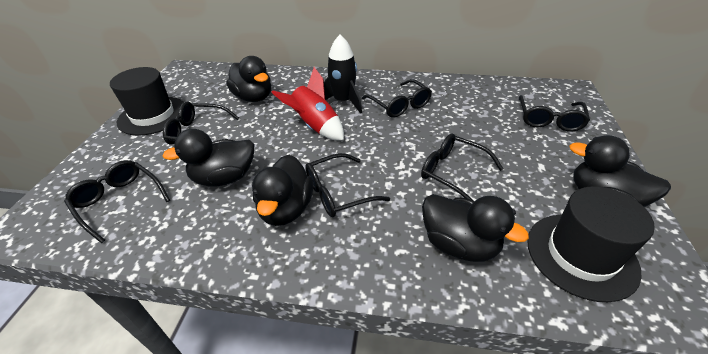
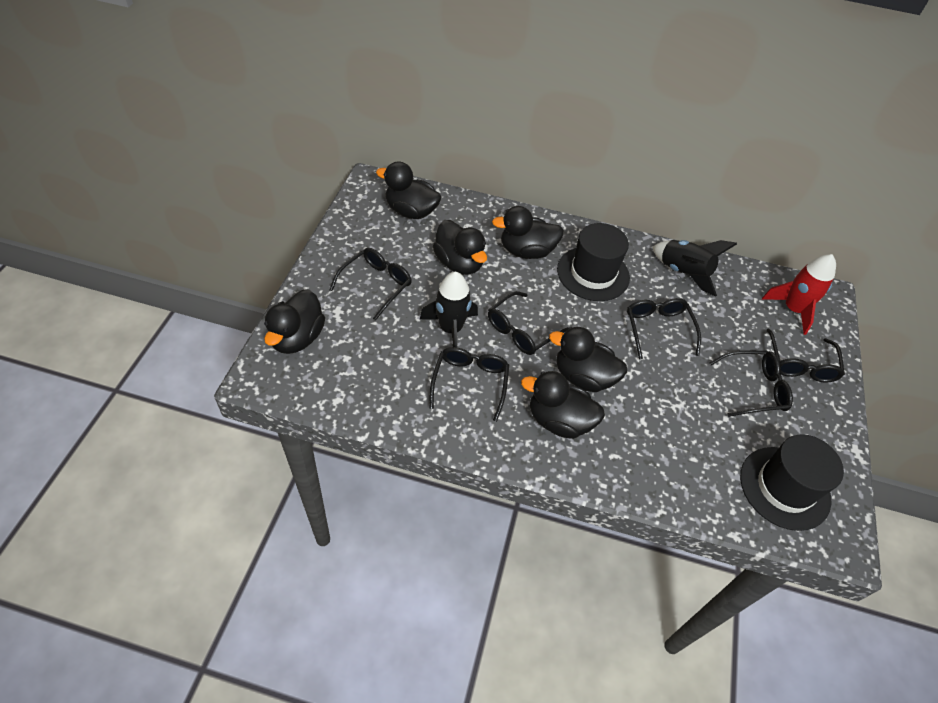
black duck: 5 -> 6
black rocket: 1 -> 2

